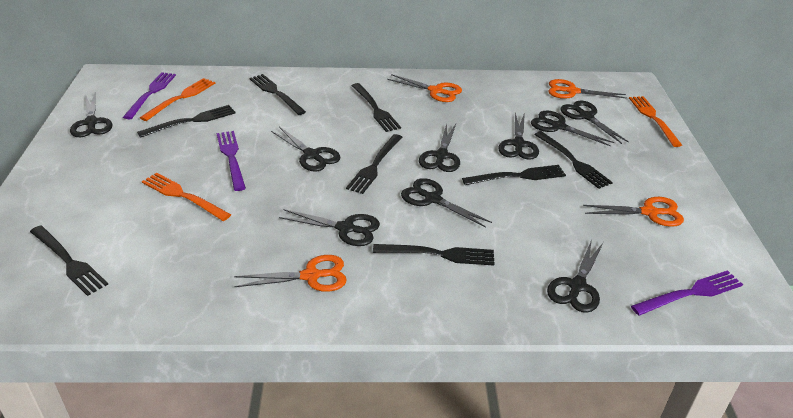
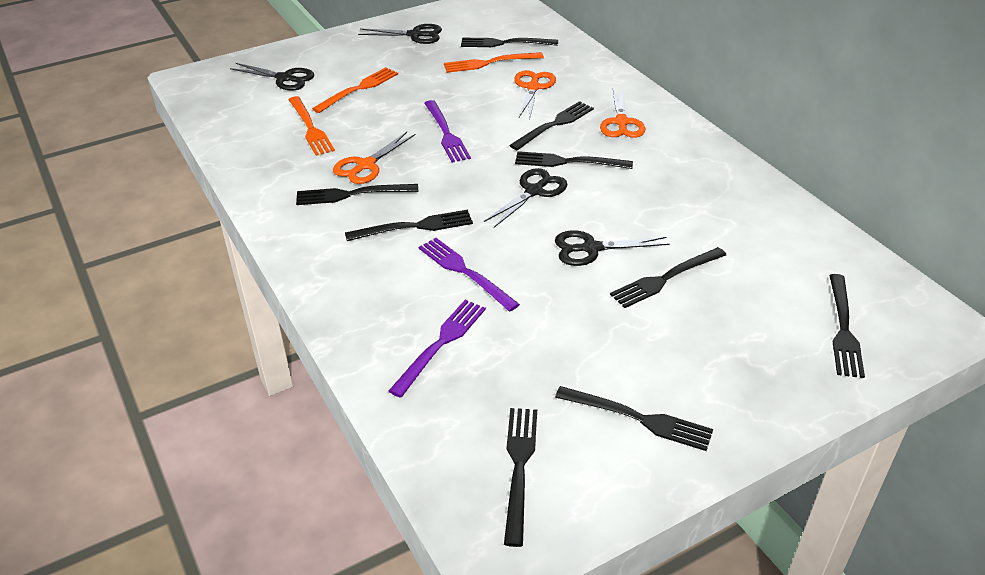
black fork: 8 -> 9
black scissors: 9 -> 4
orange scissors: 4 -> 3

